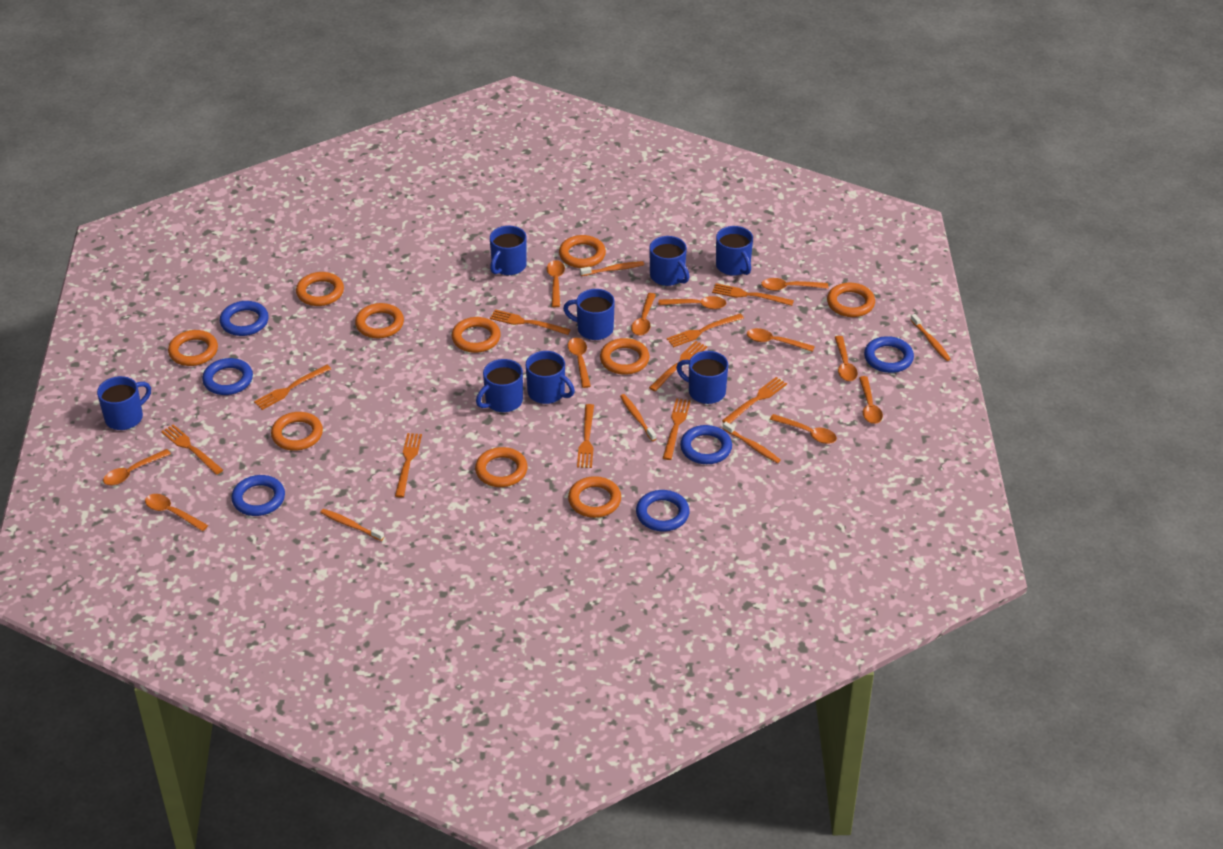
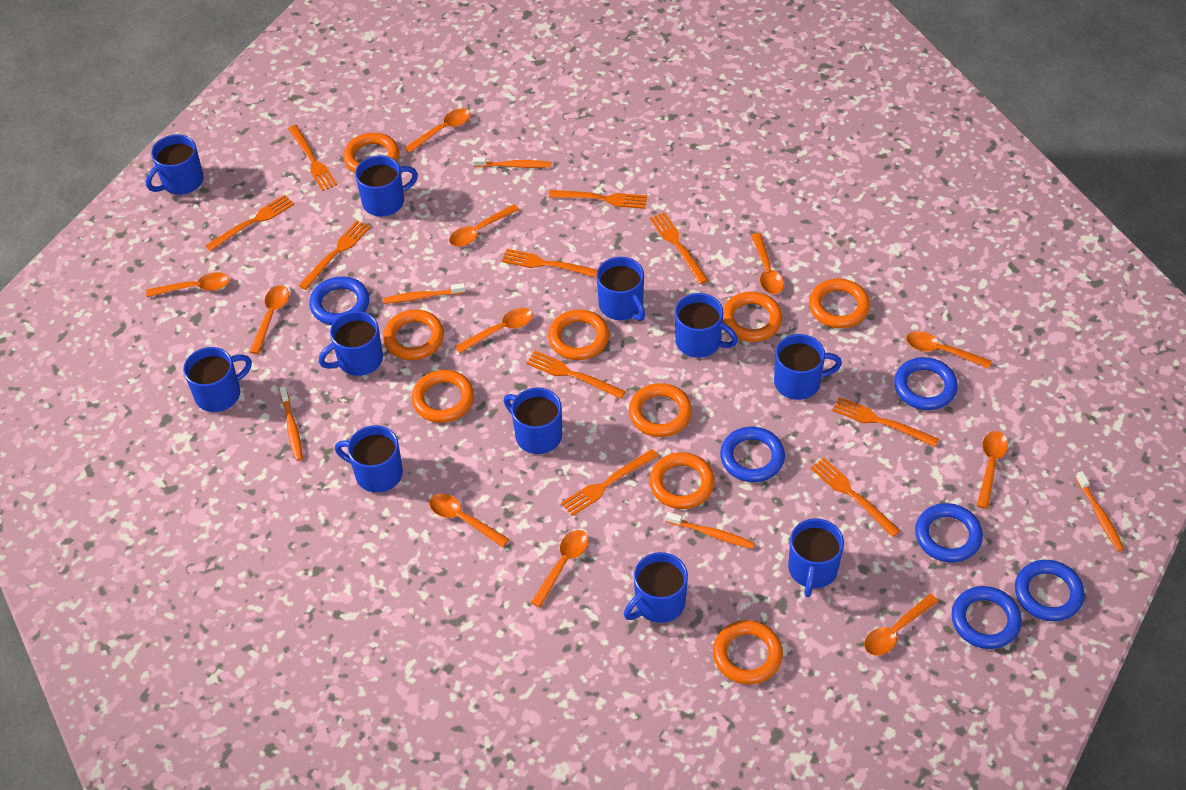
blue mug: 8 -> 11
orange ring: 10 -> 9

